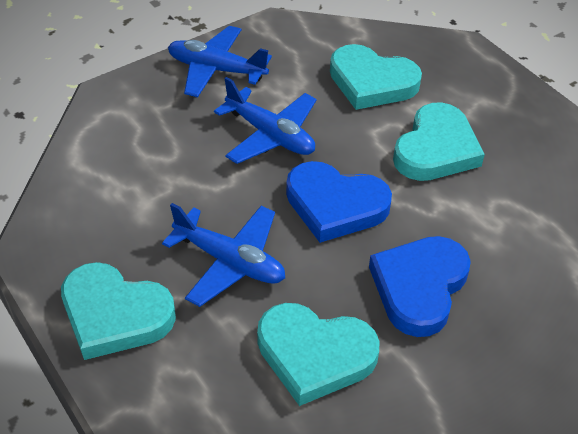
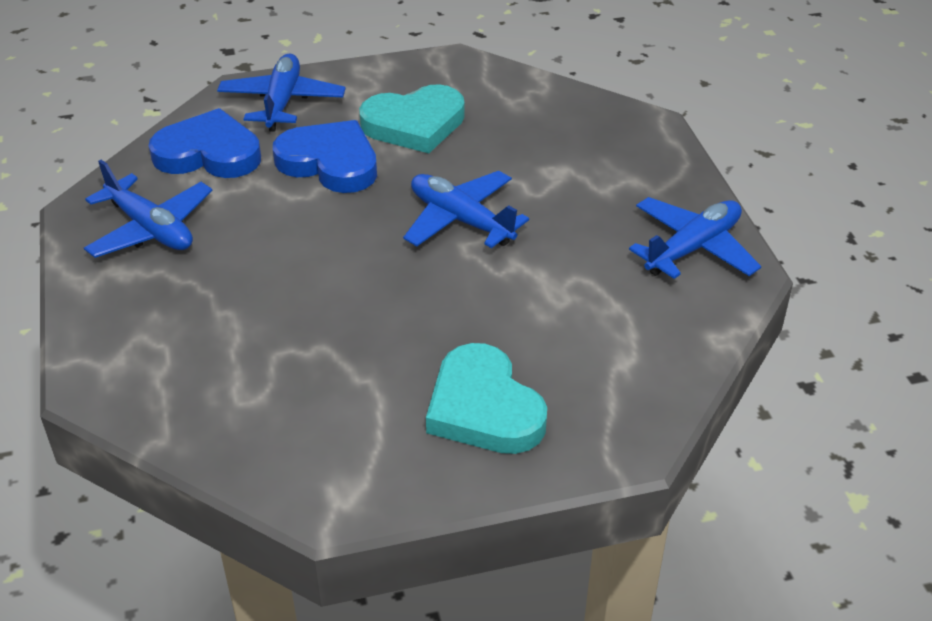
blue plane: 3 -> 4
turquoise heart: 4 -> 2

